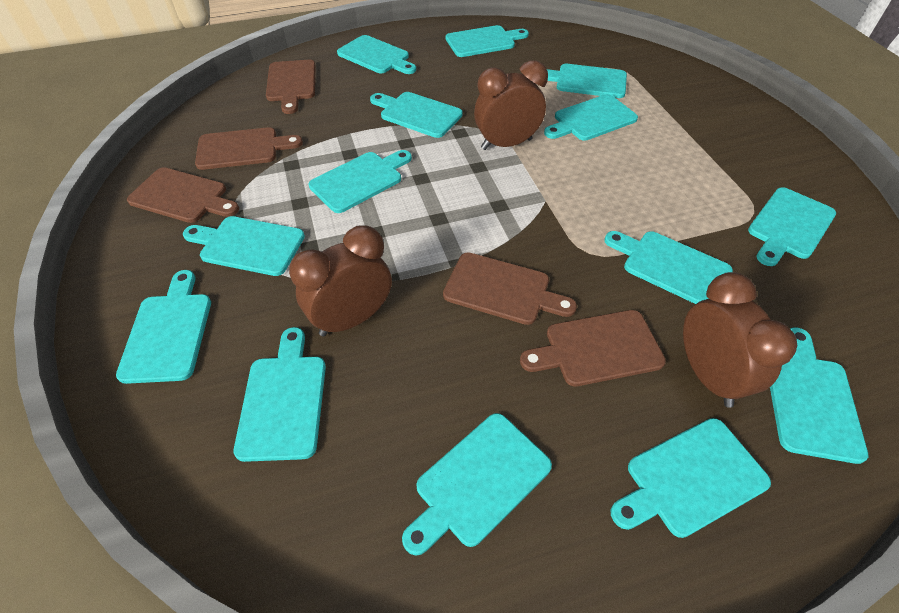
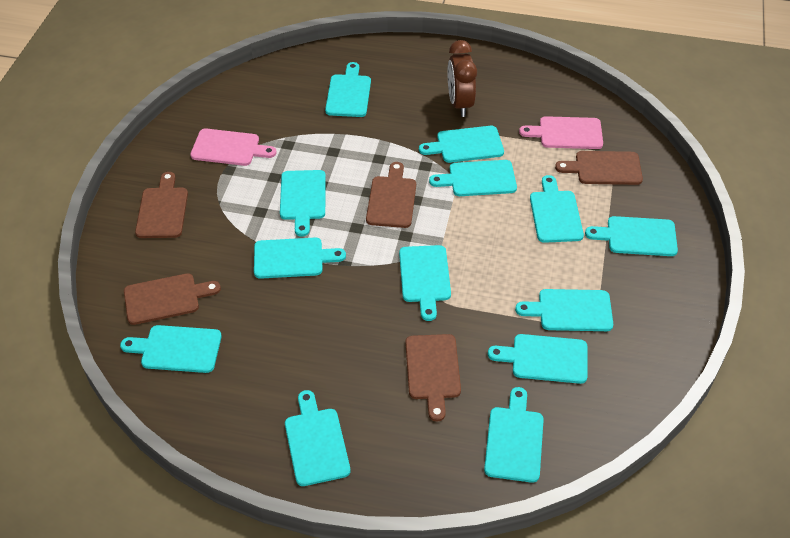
brown clock: 3 -> 1
pink cutting board: 0 -> 2
turquoise cutting board: 14 -> 13

